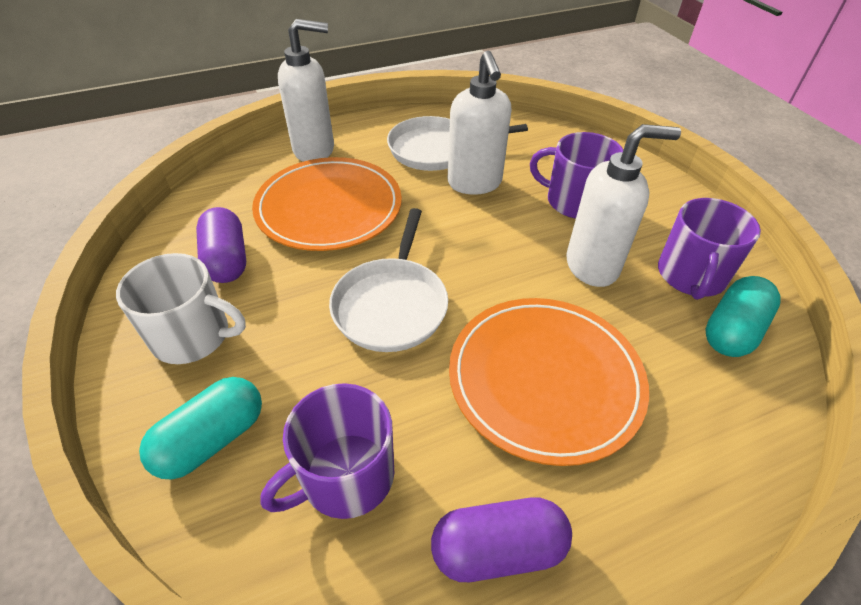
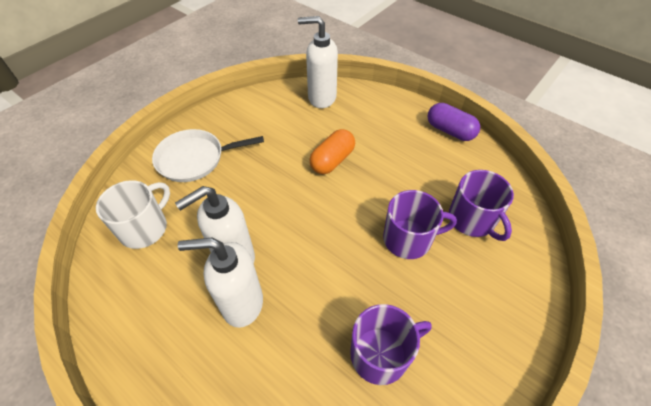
orange capsule: 0 -> 1
orange plate: 2 -> 0
purple capsule: 2 -> 1
turquoise capsule: 2 -> 0
white pan: 2 -> 1

